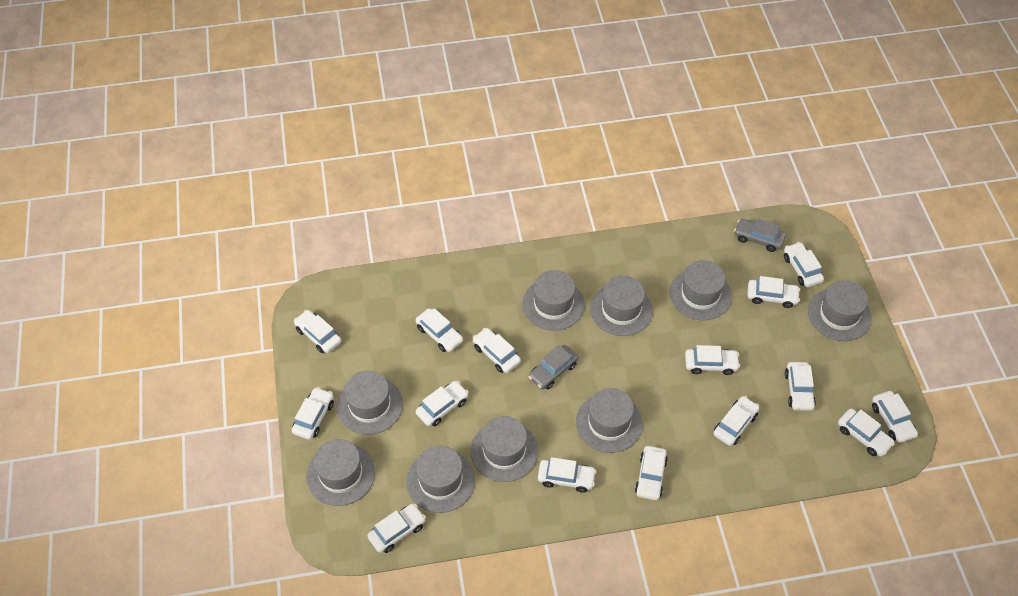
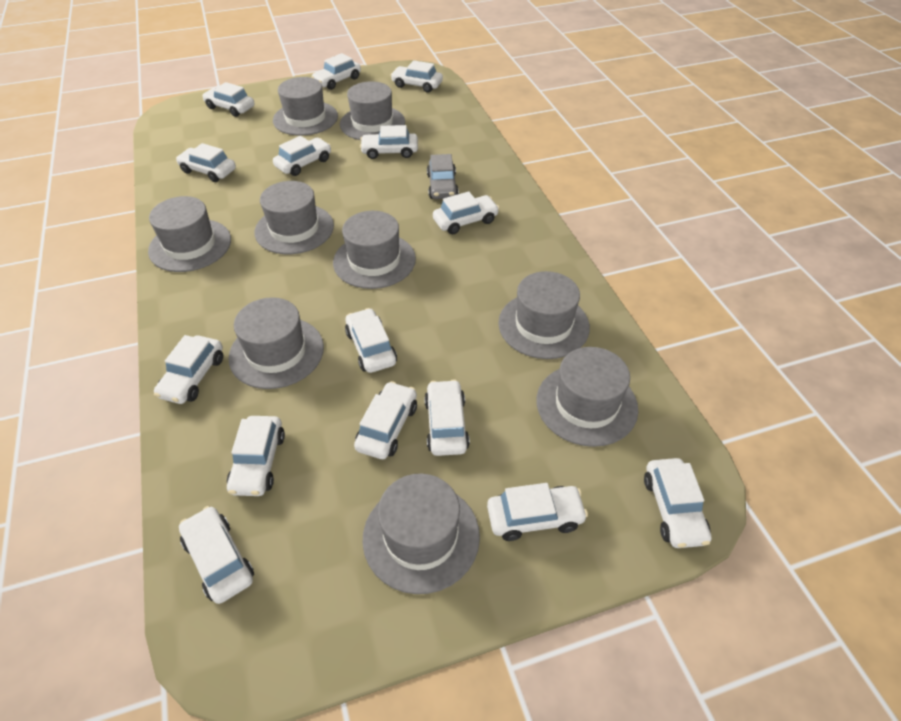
grey car: 2 -> 1

